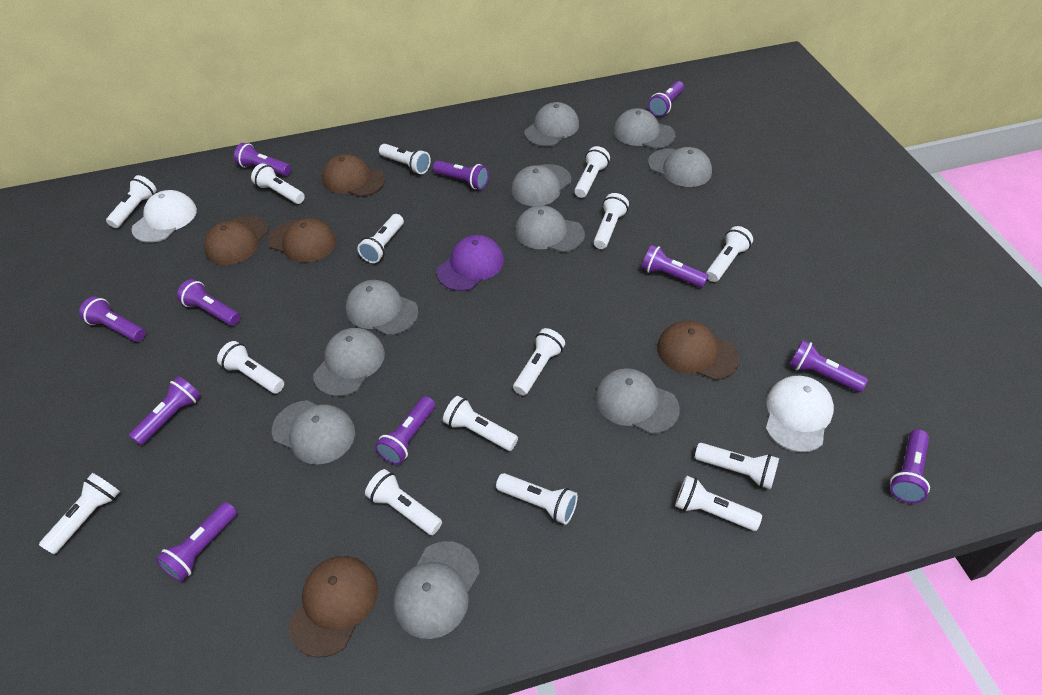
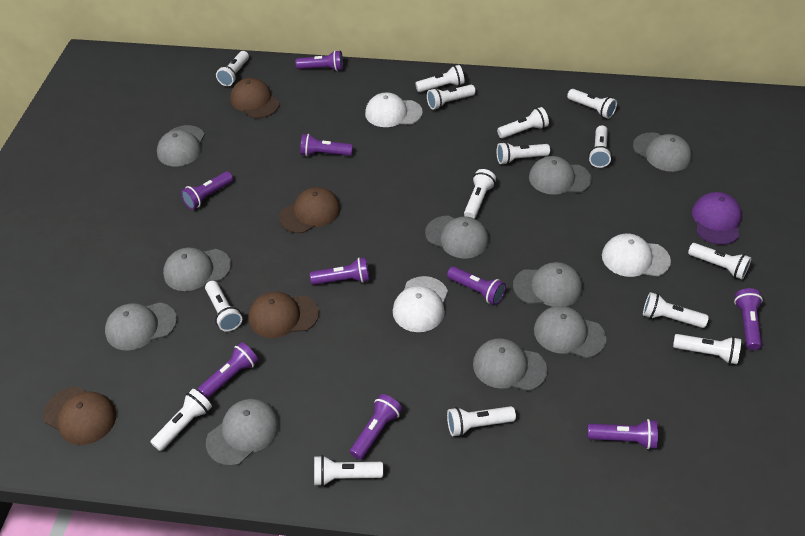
brown cap: 5 -> 4
purple flashlight: 11 -> 9
white cap: 2 -> 3

